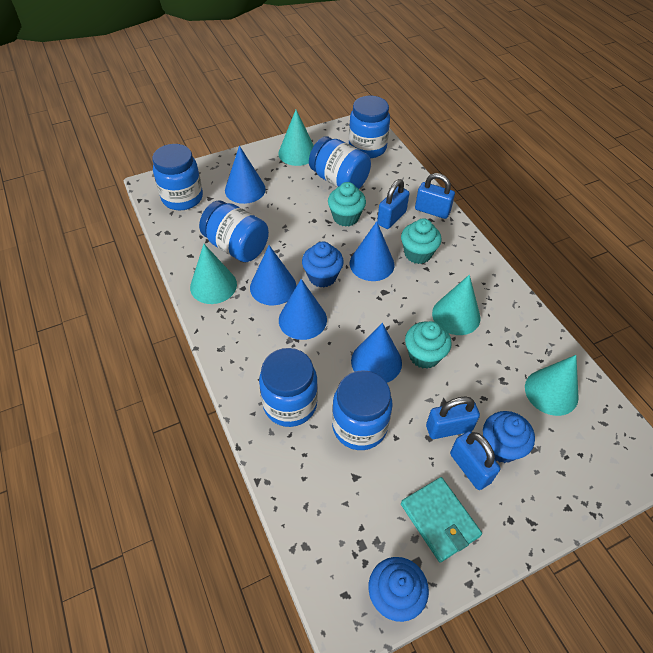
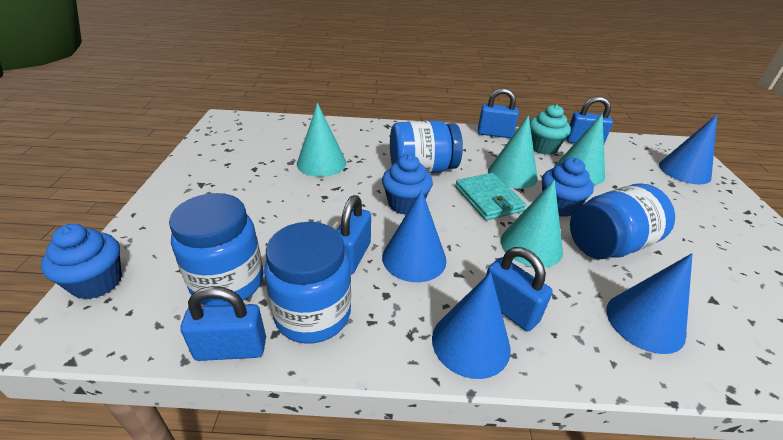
blue cone: 5 -> 4
blue jar: 6 -> 4
blue padlock: 4 -> 5
turquoise cupcake: 3 -> 1

